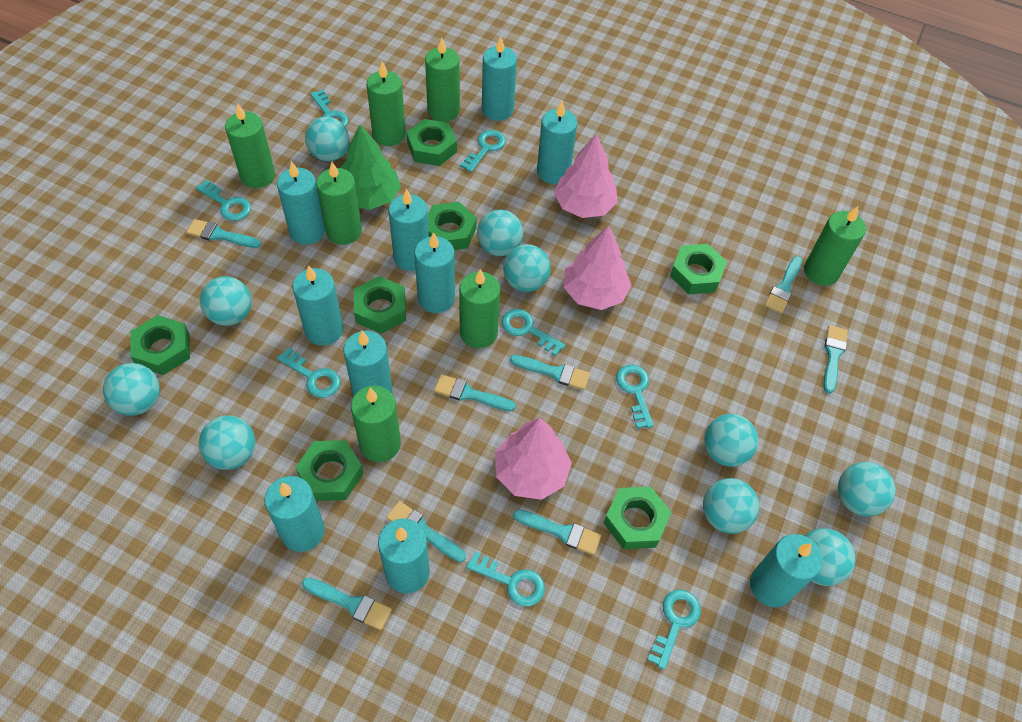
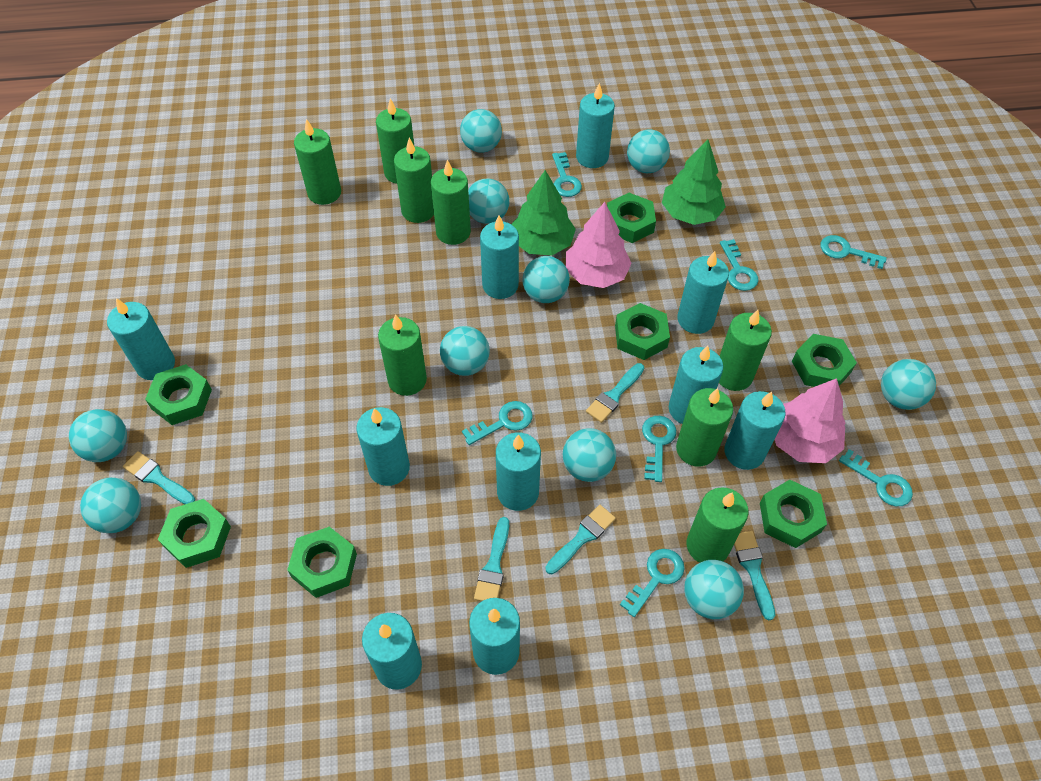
green candle: 7 -> 8
green tree: 1 -> 2
pink tree: 3 -> 2
turquoise brush: 8 -> 5
turquoise key: 8 -> 7

